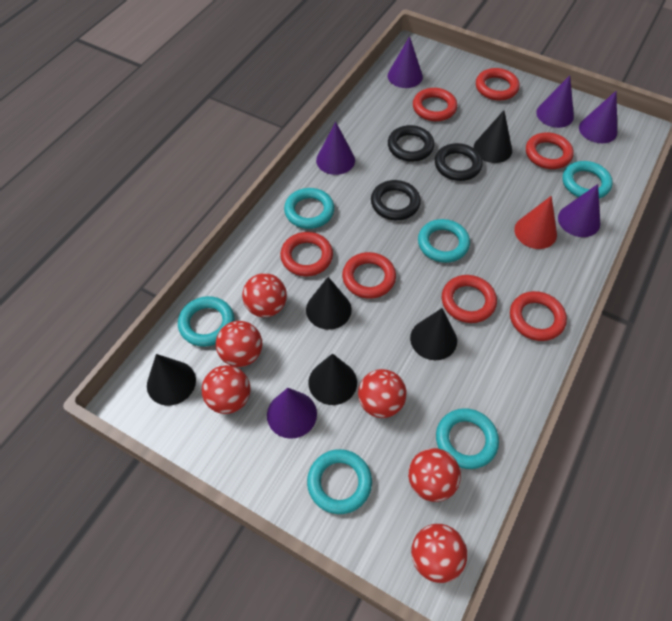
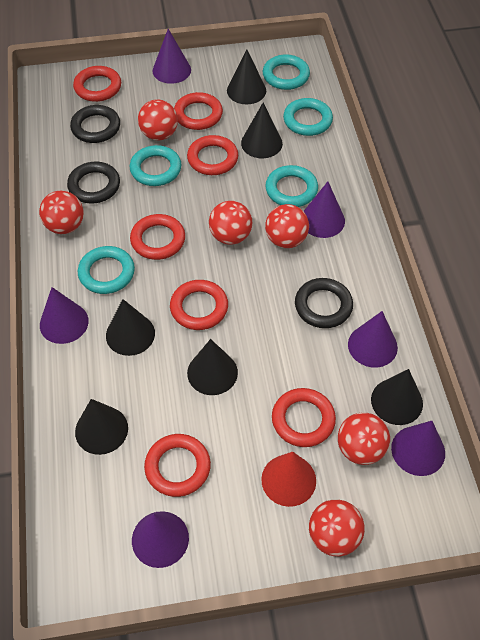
black cone: 5 -> 6
turquoise ring: 6 -> 5

